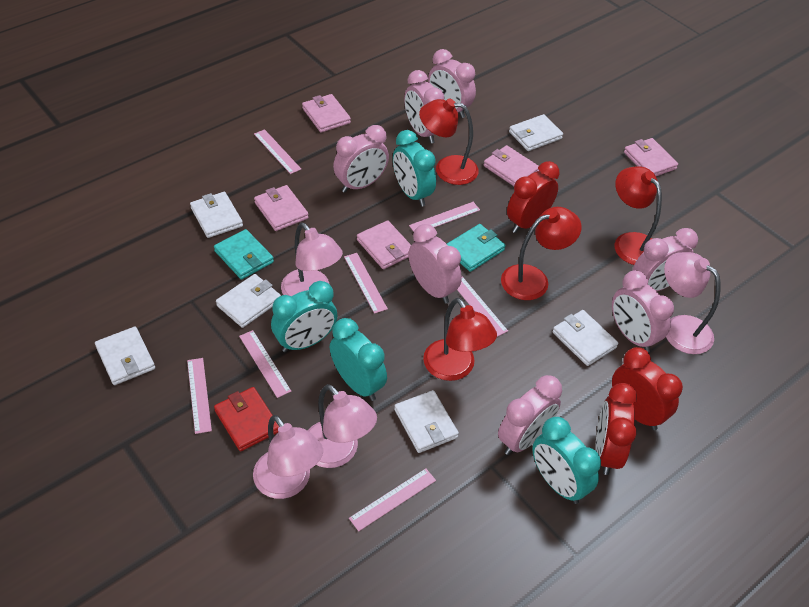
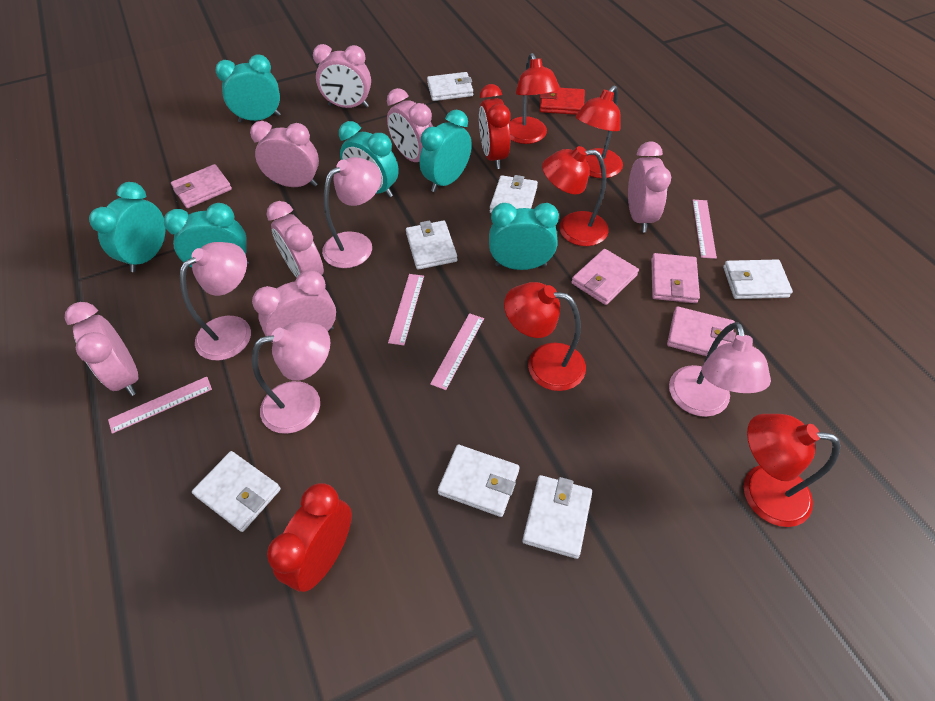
pink ruler: 7 -> 4
pink wallet: 5 -> 4
red clock: 3 -> 2
red lamp: 4 -> 5
turquoise clock: 4 -> 6
turquoise wallet: 2 -> 0
white wallet: 6 -> 7

